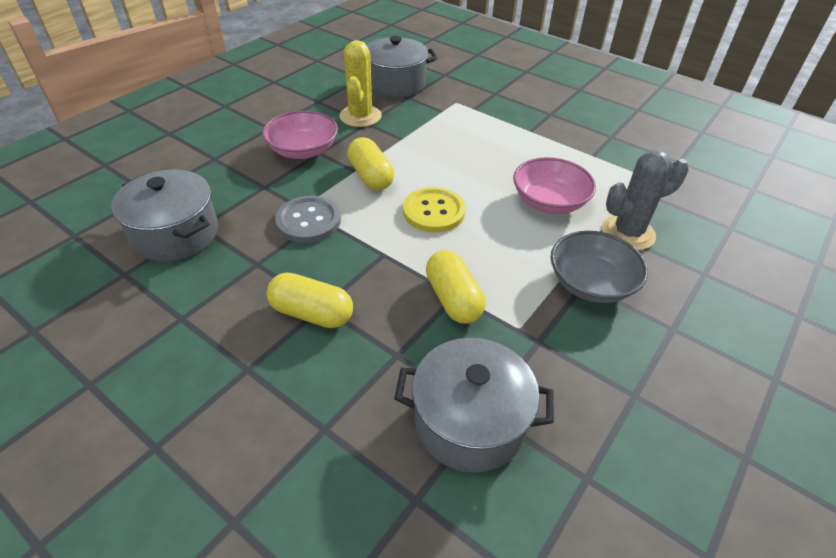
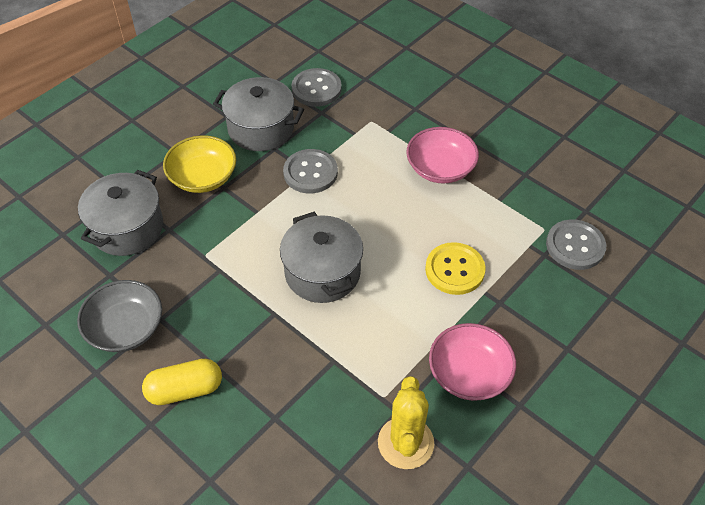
grey button: 1 -> 3
grey cactus: 1 -> 0
yellow bowl: 0 -> 1
yellow capsule: 3 -> 1

